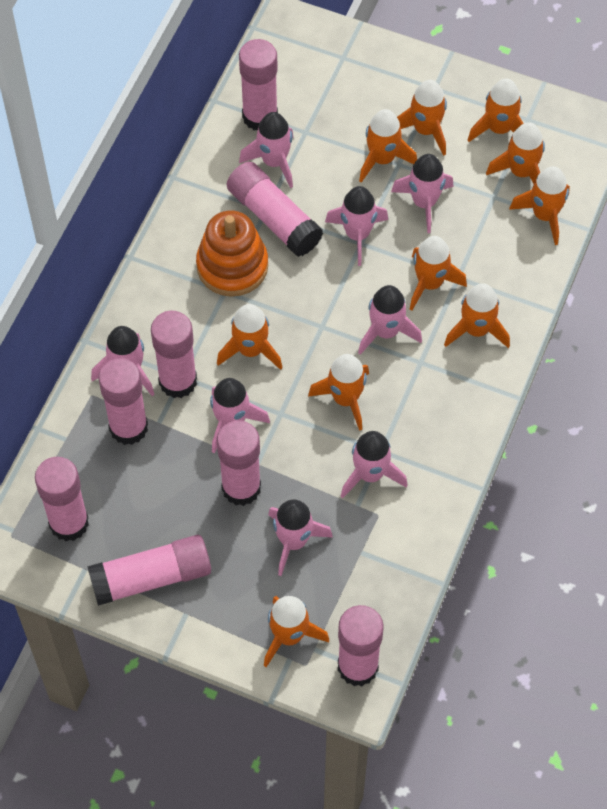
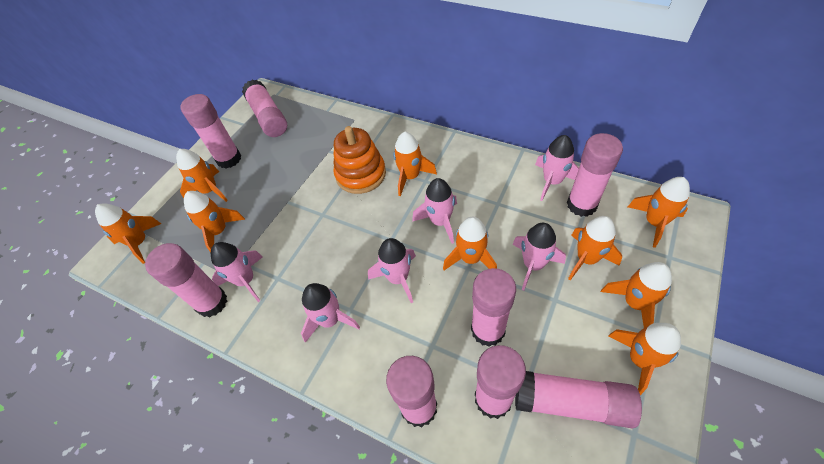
orange rocket: 10 -> 9
pink rocket: 8 -> 6

